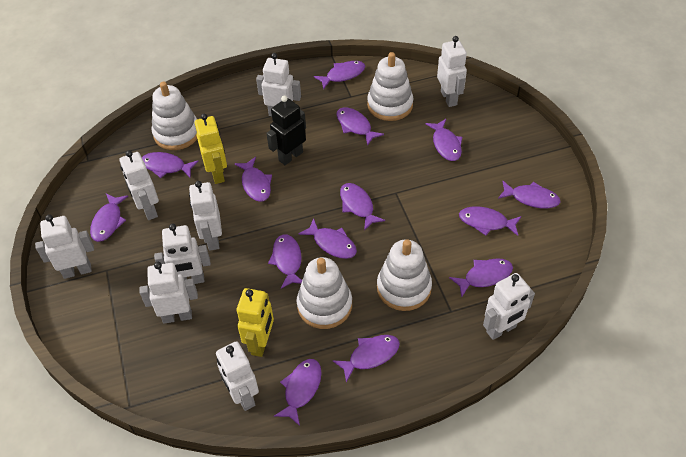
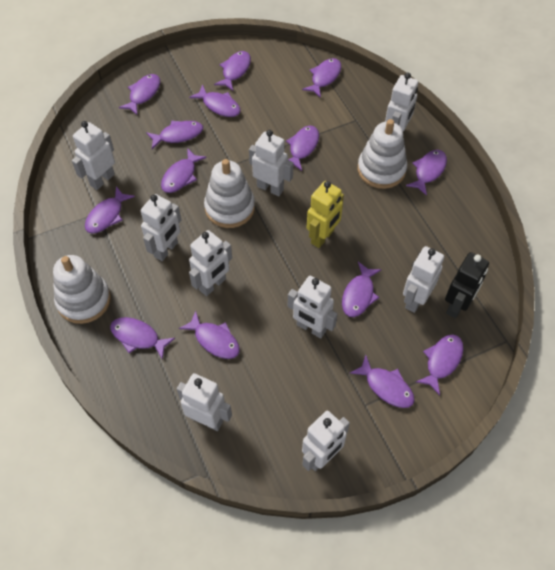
white stacking toy: 4 -> 3
yellow robot: 2 -> 1

